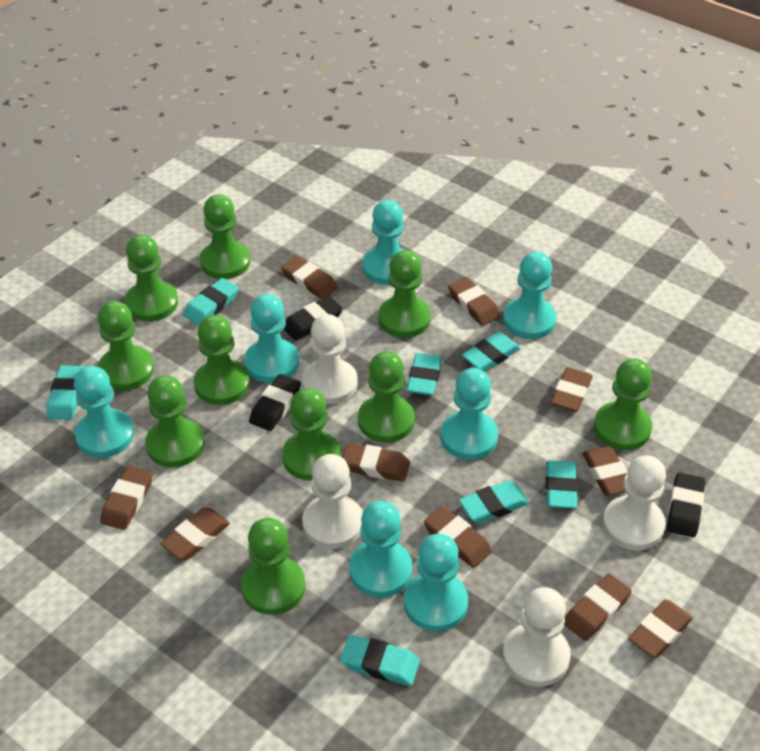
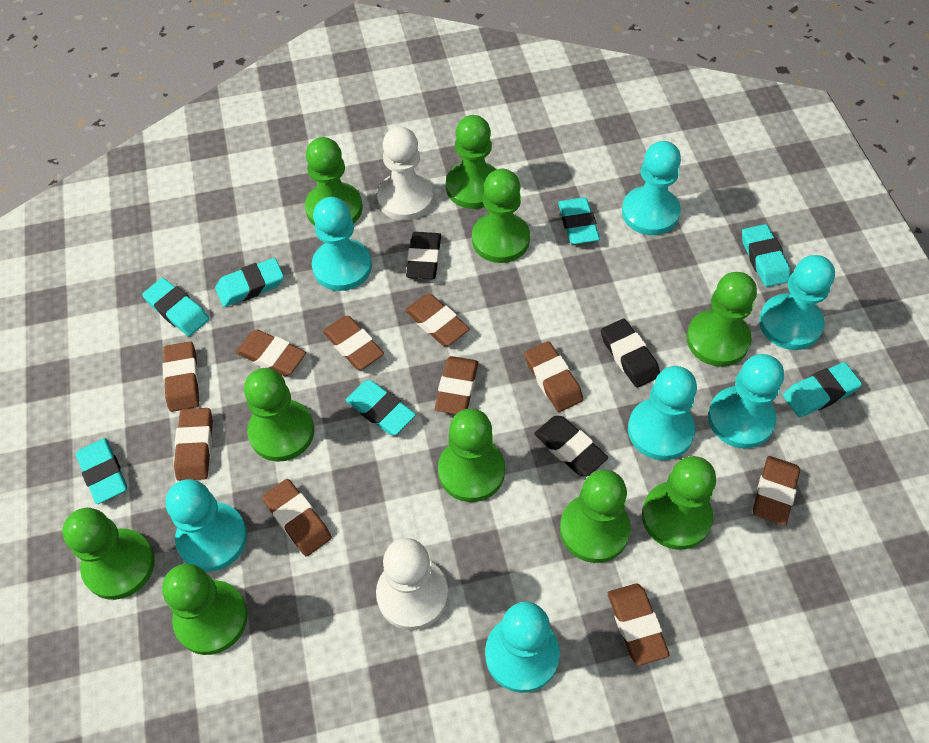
white pawn: 4 -> 2

